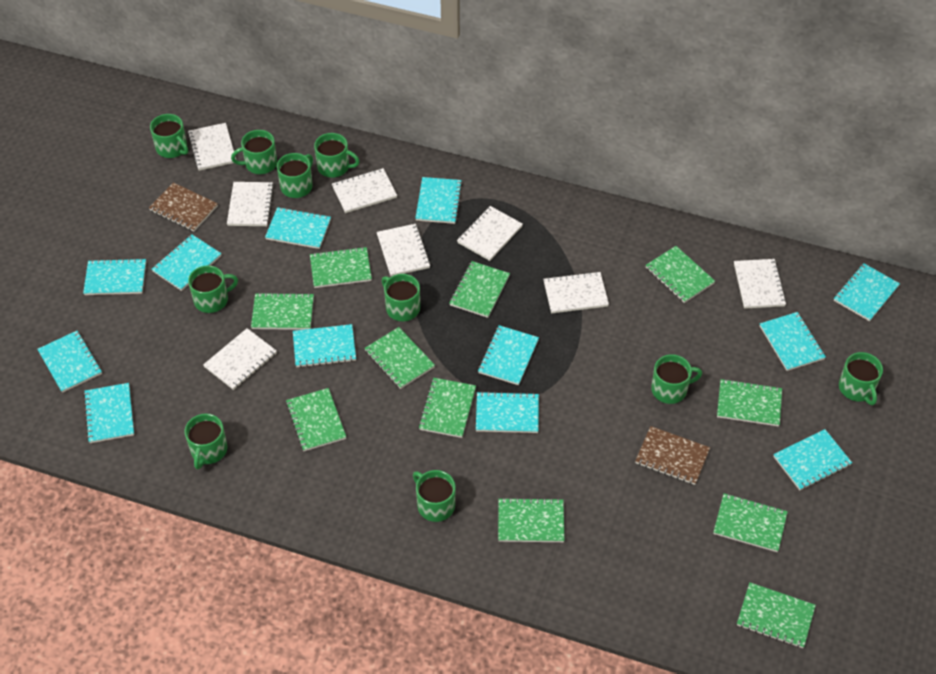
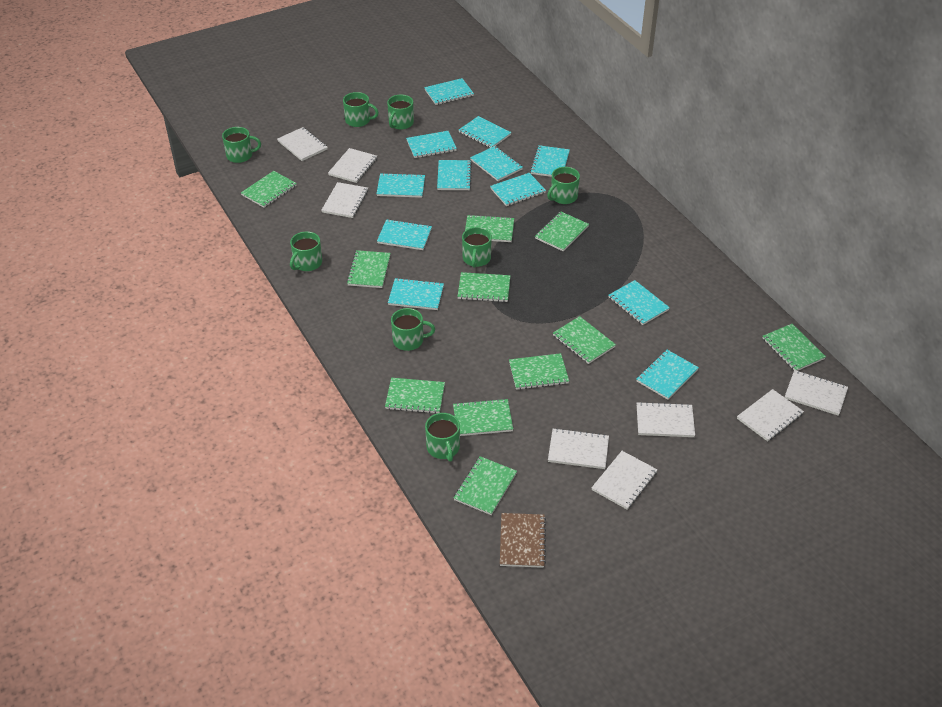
brown notebook: 2 -> 1
green mug: 10 -> 8

